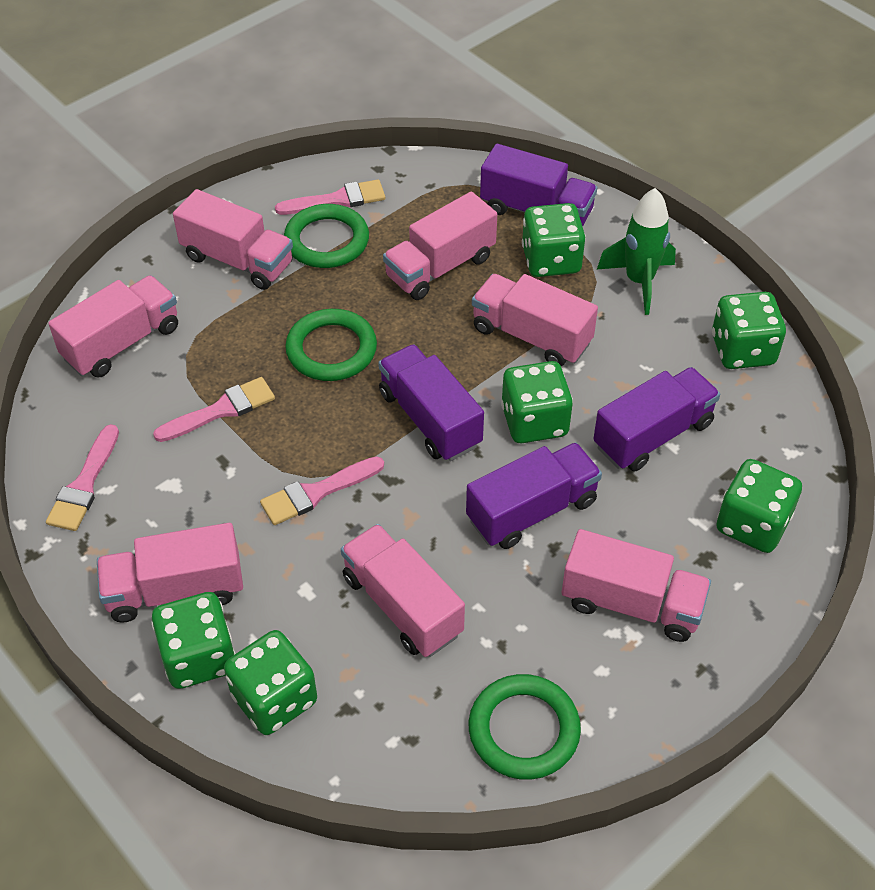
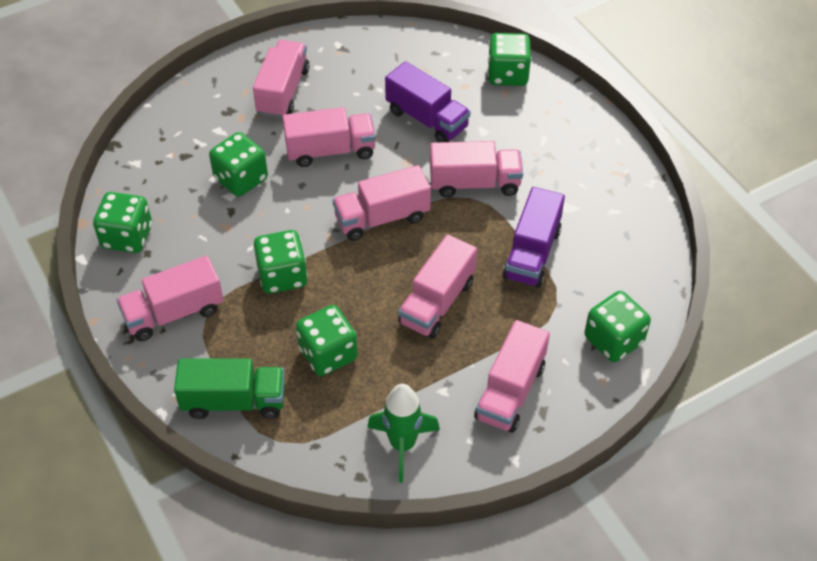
green ring: 3 -> 0
green truck: 0 -> 1
pink brush: 4 -> 0
purple truck: 4 -> 2

